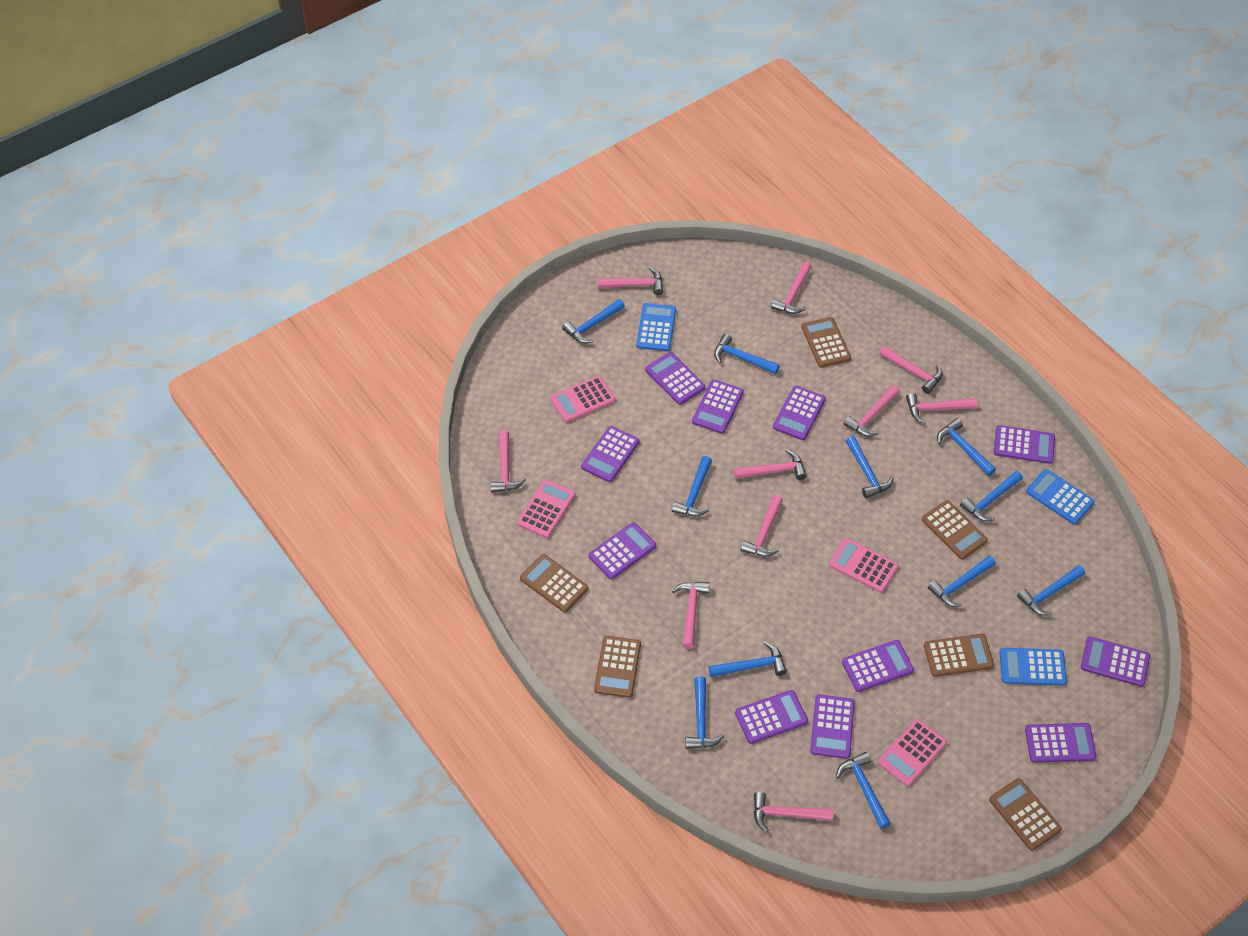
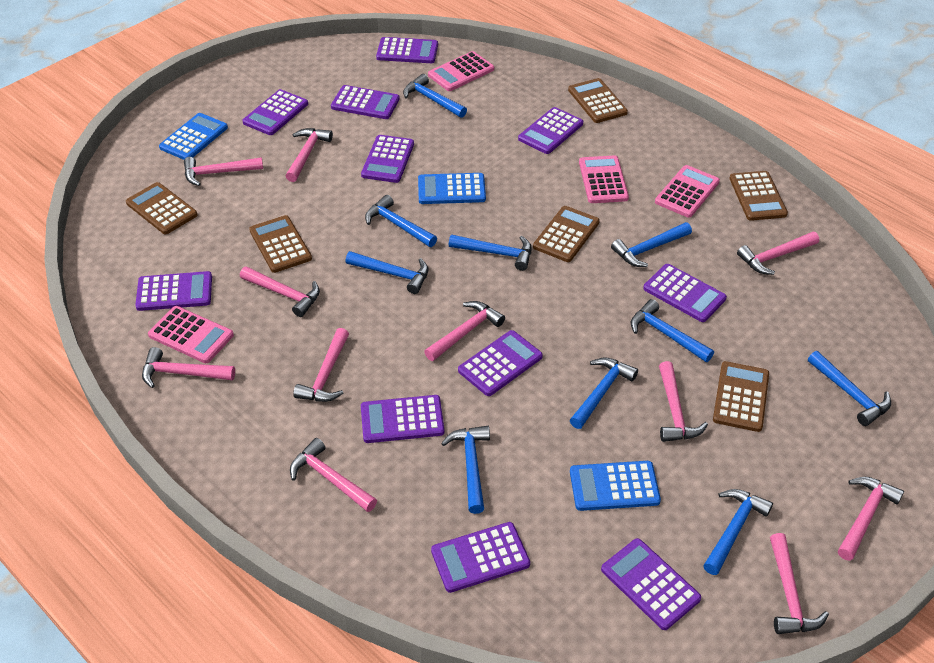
blue hammer: 11 -> 10
pink hammer: 10 -> 11

